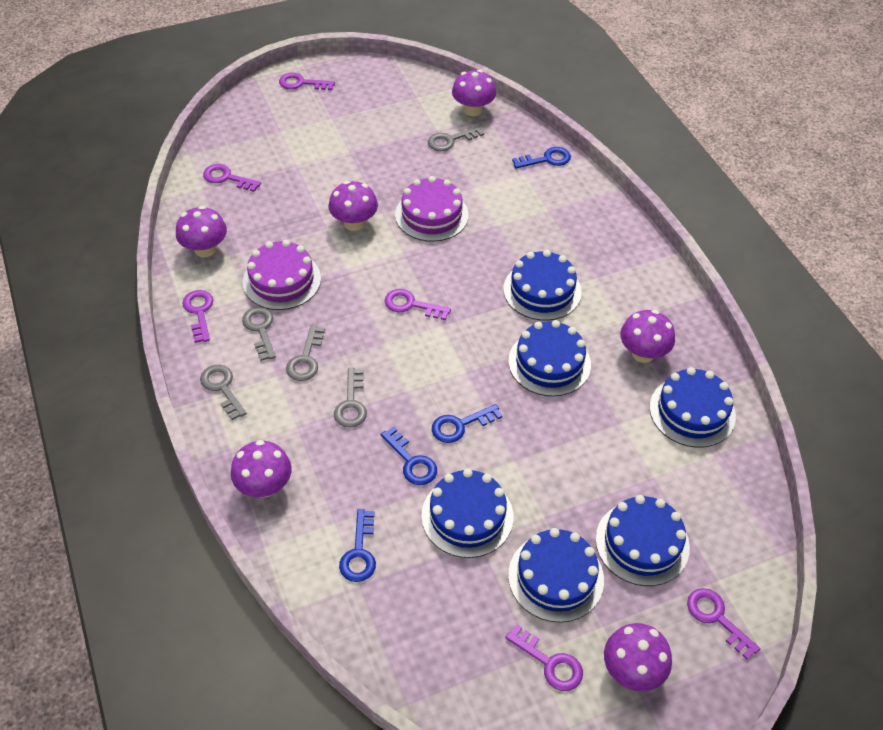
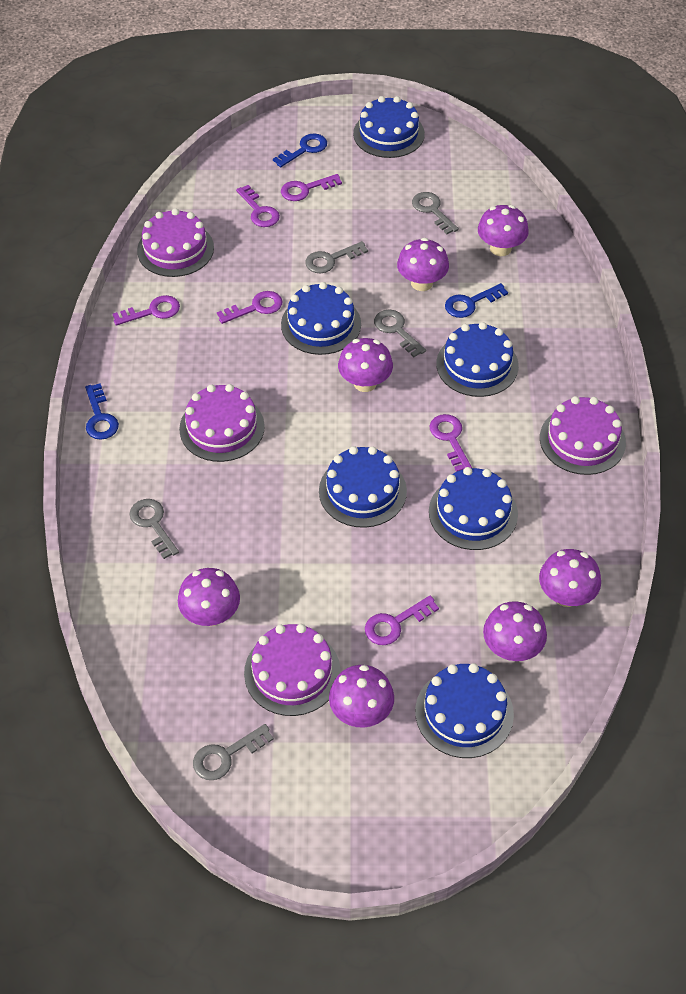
blue key: 4 -> 3
purple cake: 2 -> 4
purple mushroom: 6 -> 7

